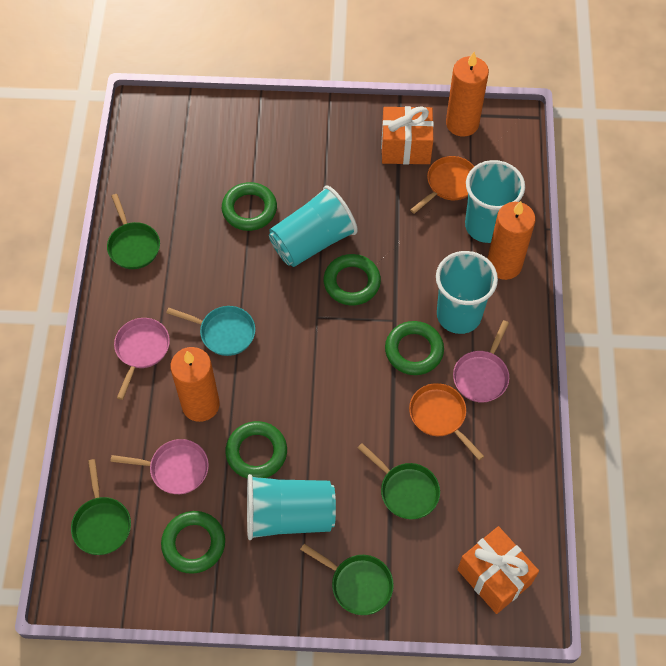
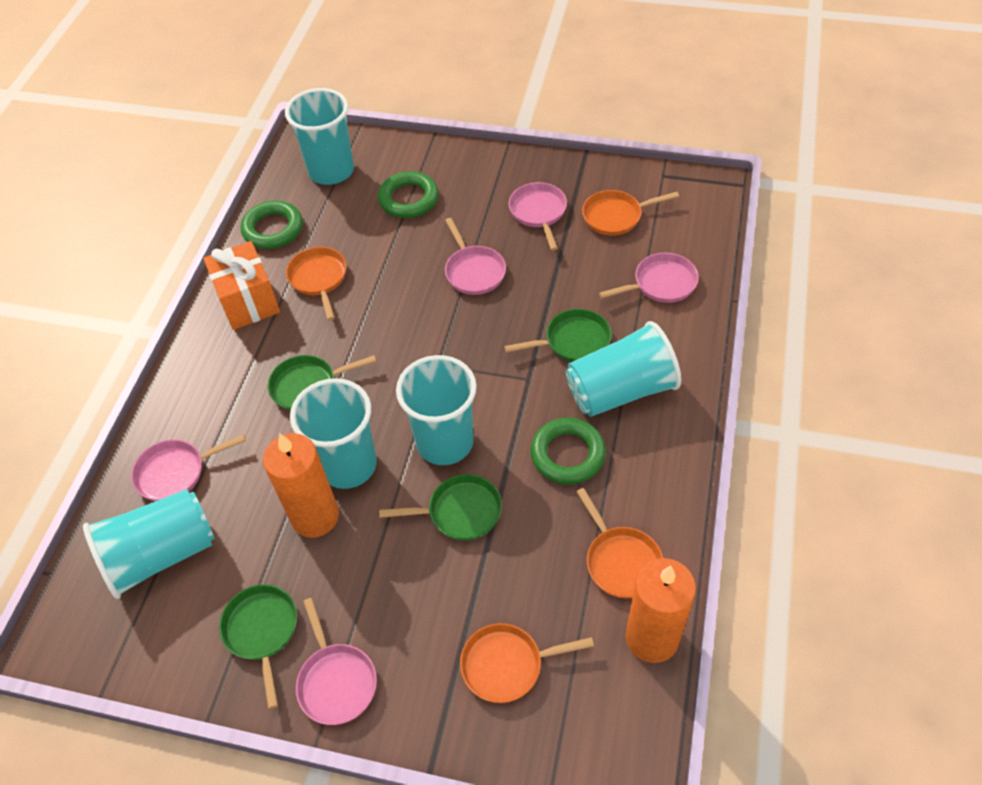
green ring: 5 -> 3
orange candle: 3 -> 2
orange gift: 2 -> 1
orange pan: 2 -> 4
pink pan: 3 -> 5
turquoise cup: 4 -> 5
turquoise pan: 1 -> 0

